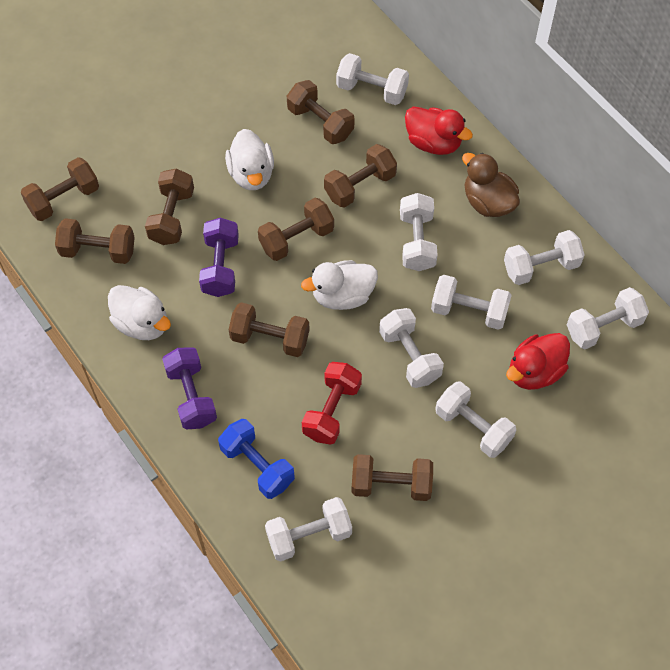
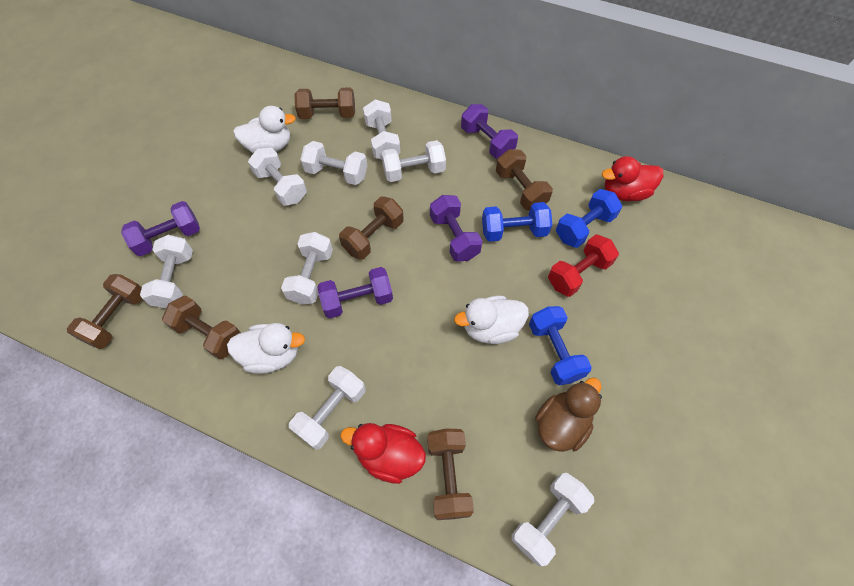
blue dumbbell: 1 -> 3
brown dumbbell: 8 -> 6
purple dumbbell: 2 -> 4

